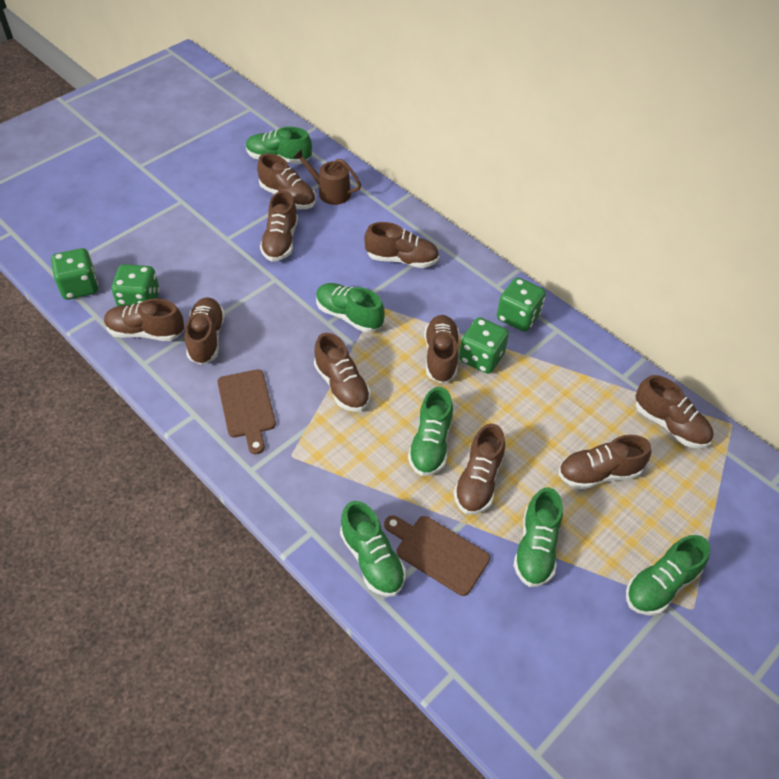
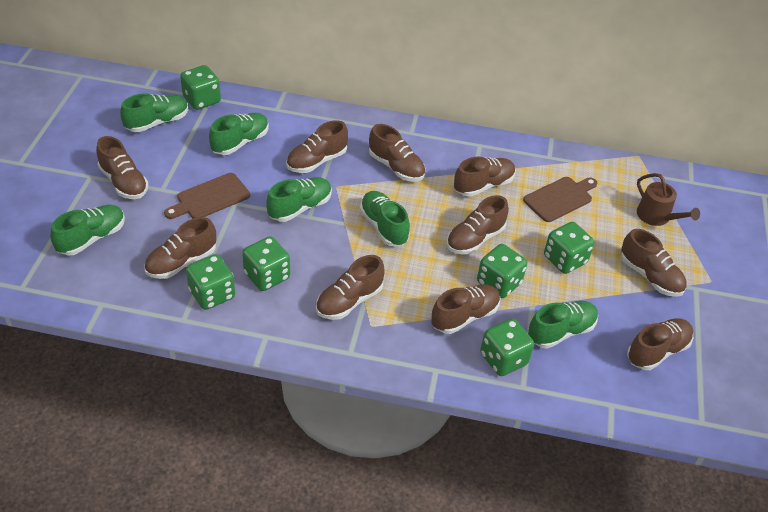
green dice: 4 -> 6

